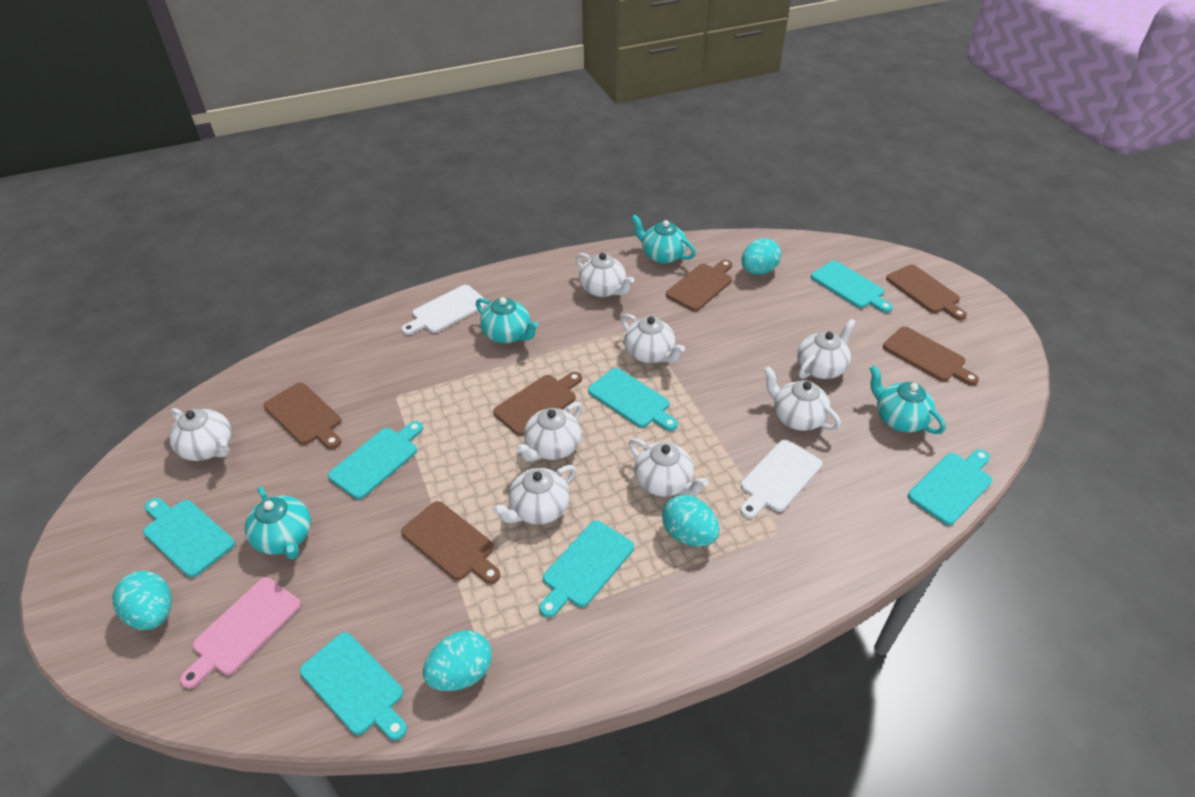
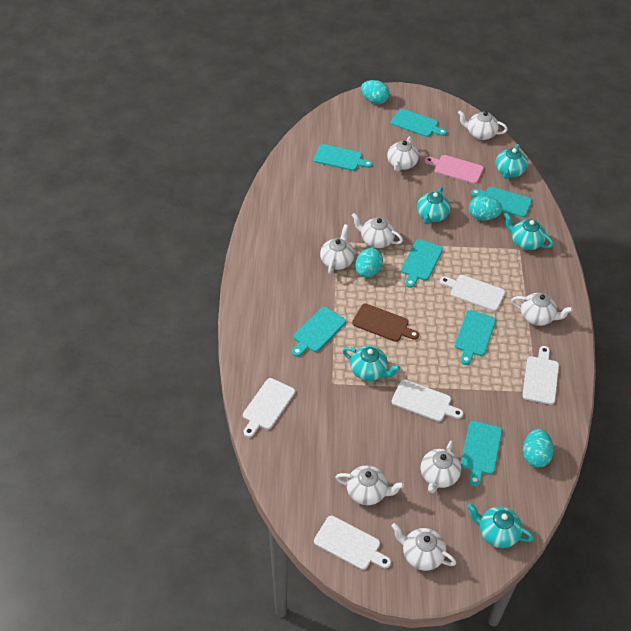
brown cutting board: 6 -> 1
turquoise teapot: 4 -> 5
white cutting board: 2 -> 5

